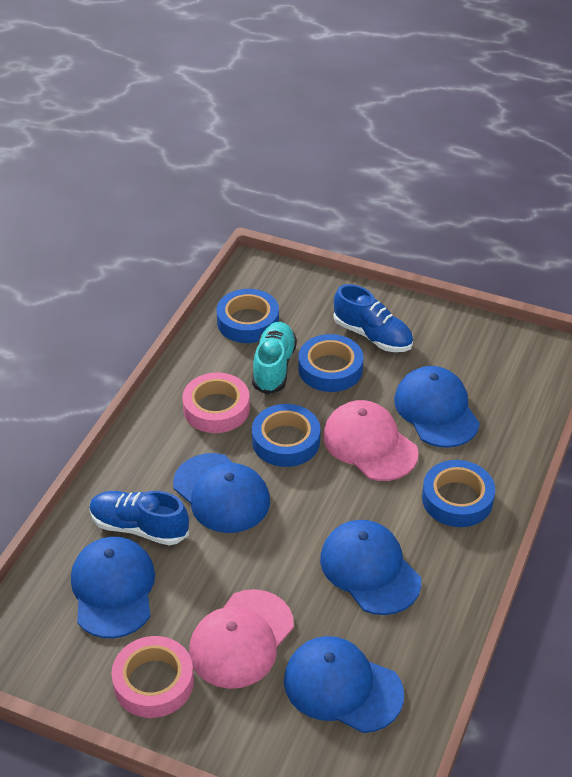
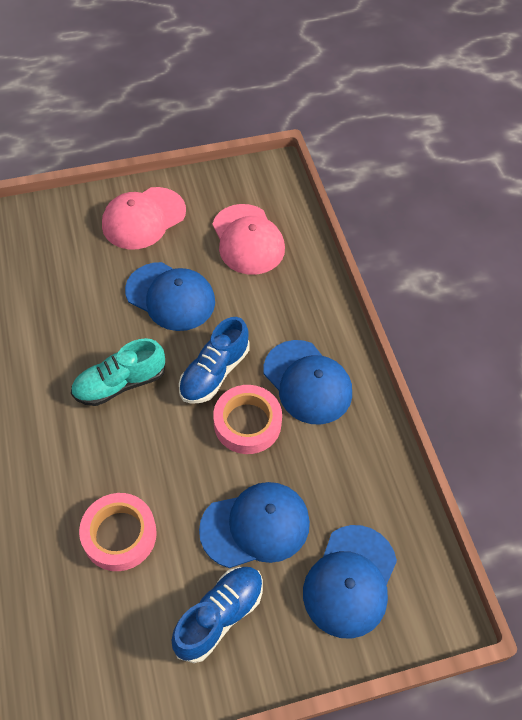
blue cap: 5 -> 4
blue tape: 4 -> 0

